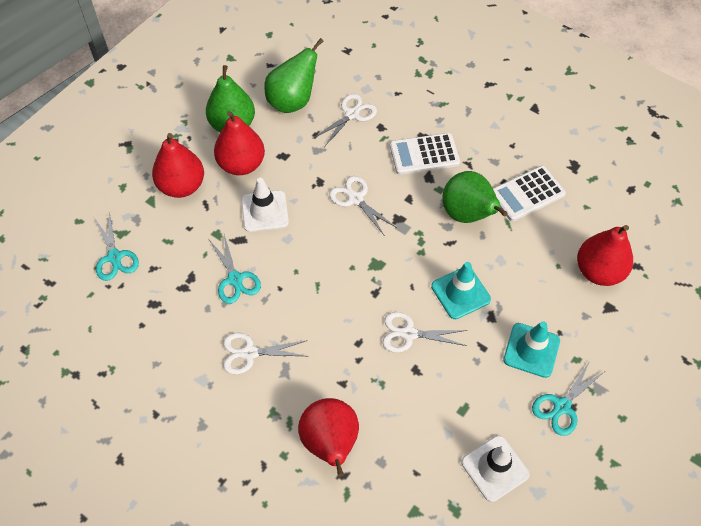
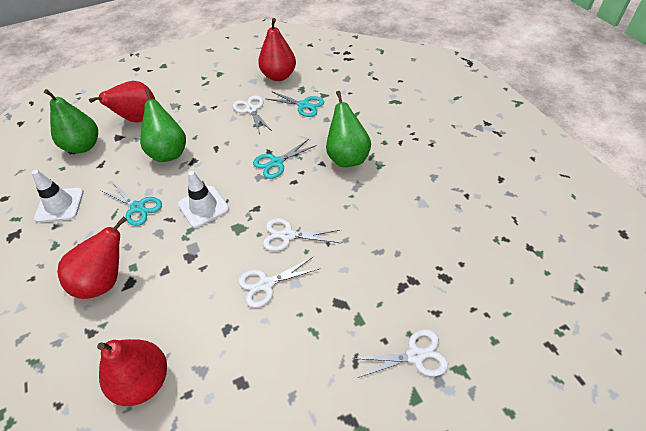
turquoise traffic cone: 2 -> 0
white calculator: 2 -> 0

